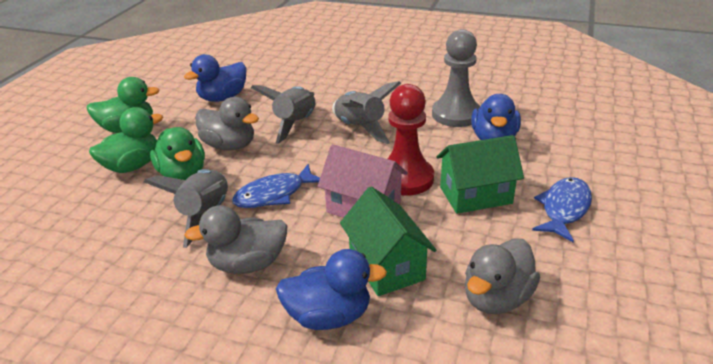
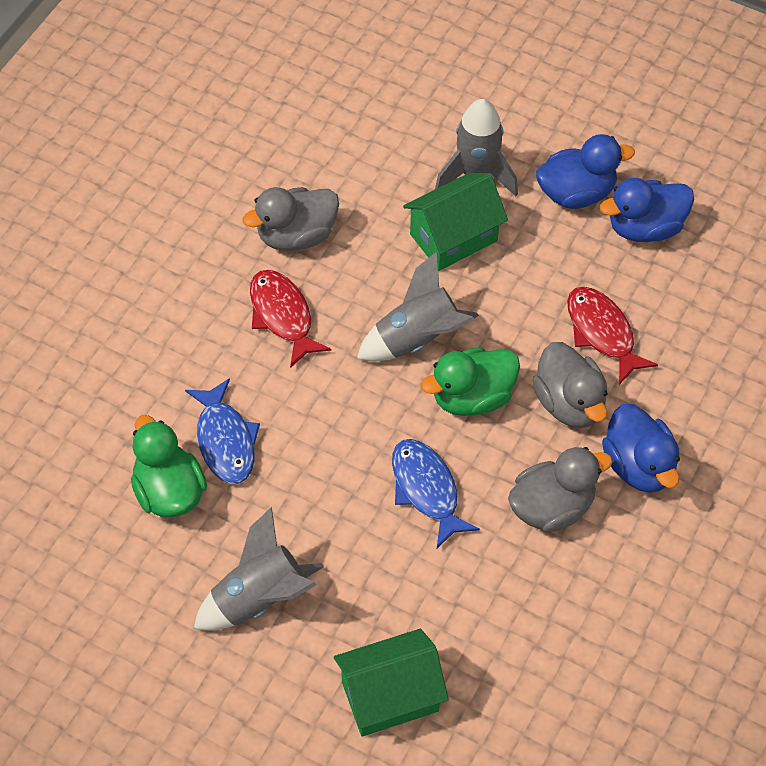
green duck: 3 -> 2
grey pawn: 1 -> 0
pink house: 1 -> 0
red fish: 0 -> 2
red pawn: 1 -> 0

